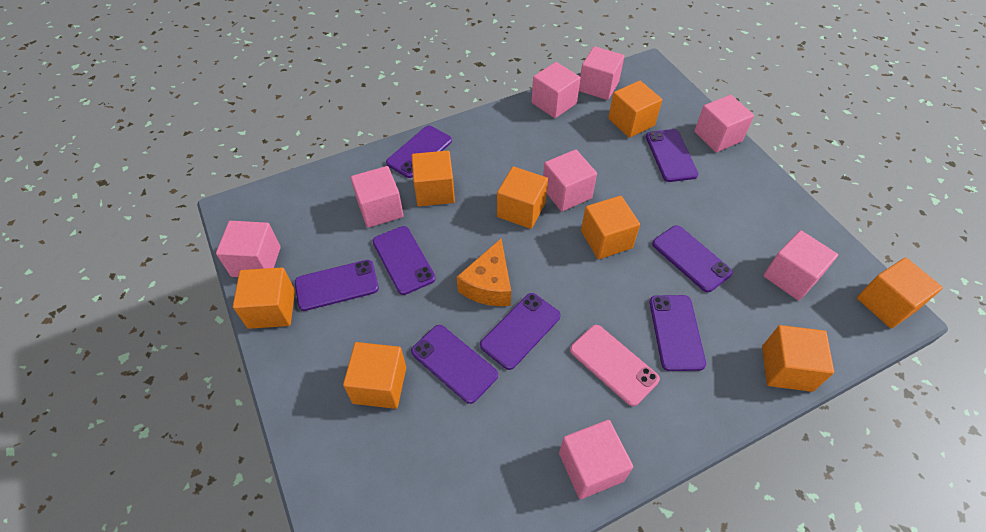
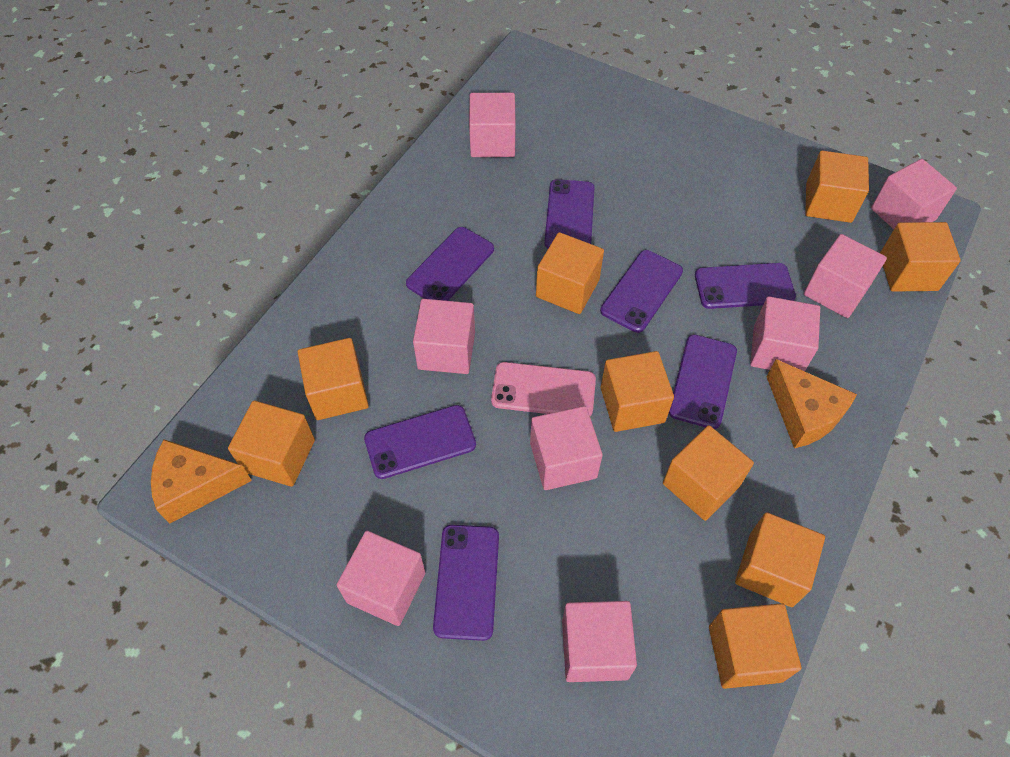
orange cheese: 1 -> 2
orange cube: 8 -> 9
purple phone: 8 -> 7

